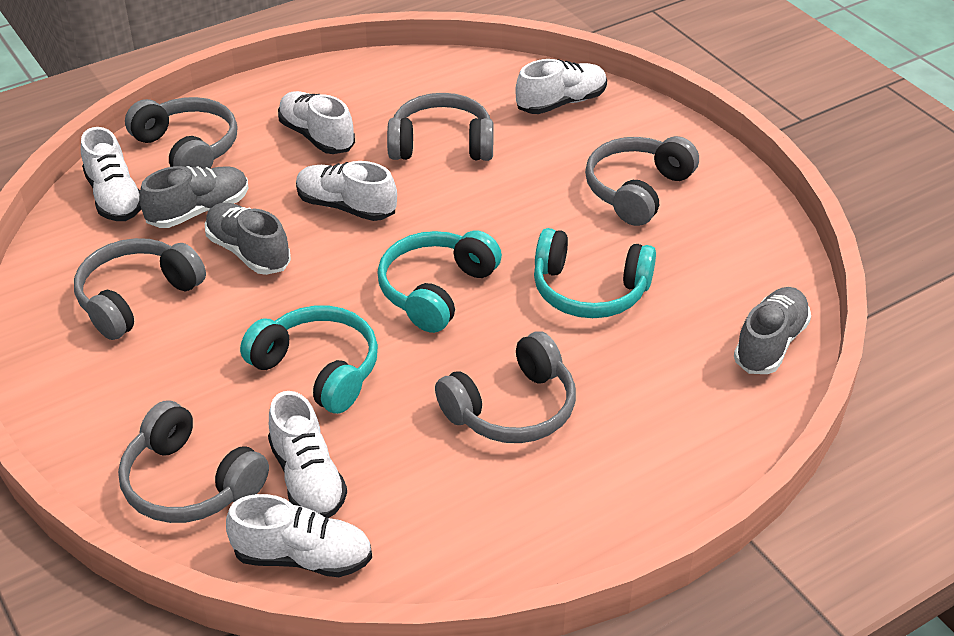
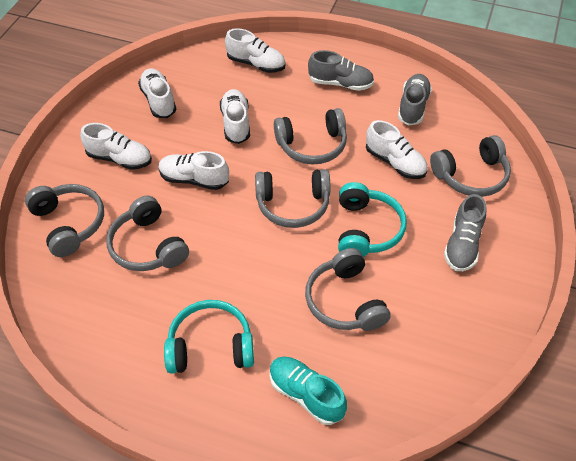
turquoise headphones: 3 -> 2
turquoise shoe: 0 -> 1

